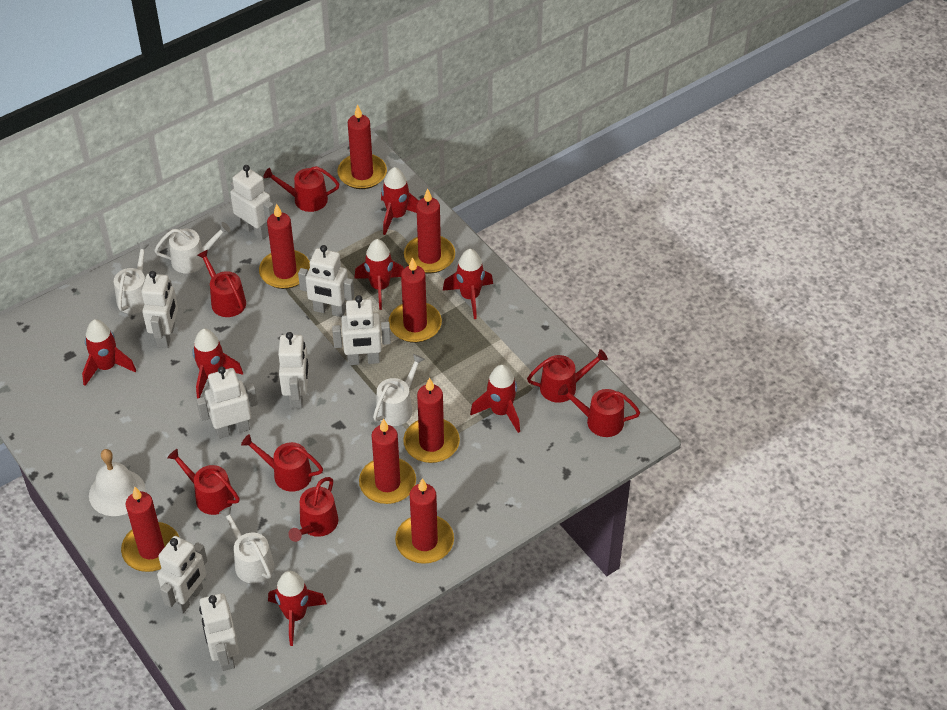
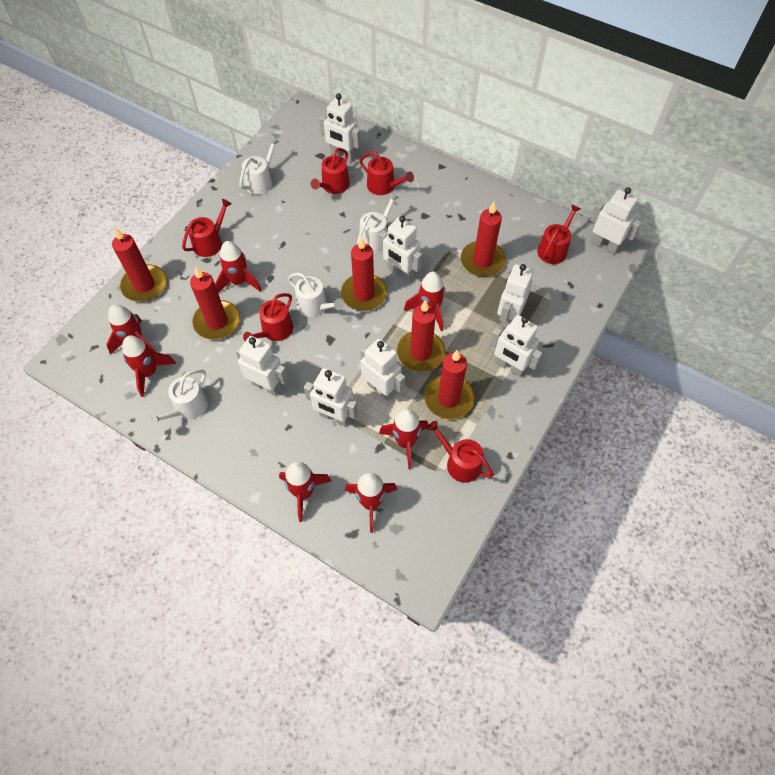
red candle: 8 -> 6
red watering can: 7 -> 6
white bell: 1 -> 0

